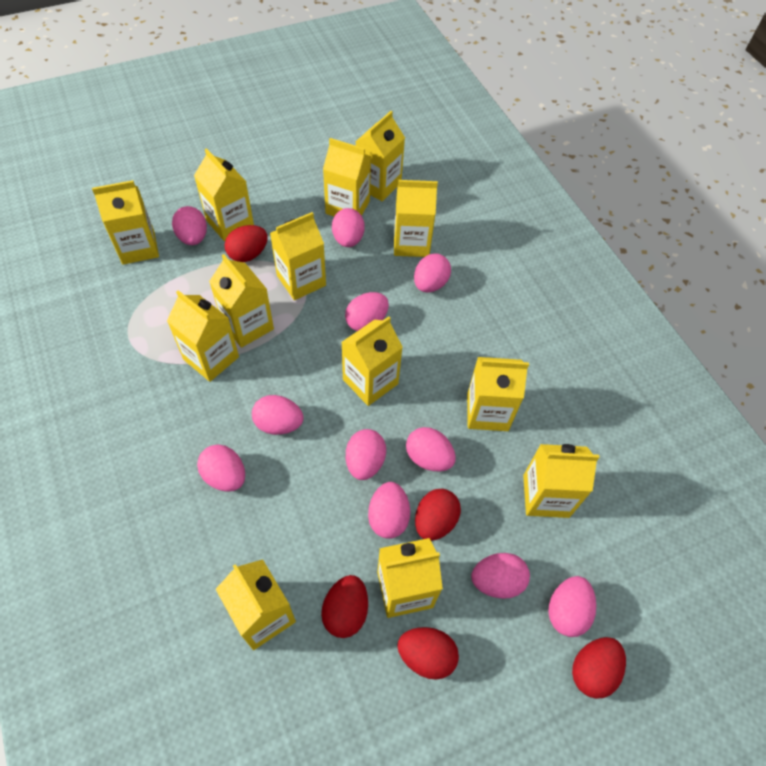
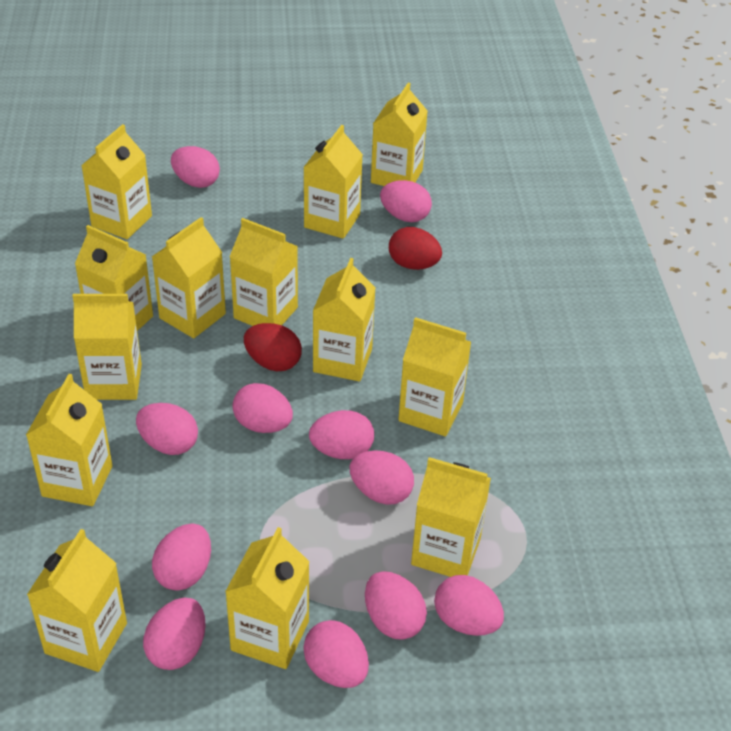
red egg: 5 -> 2

